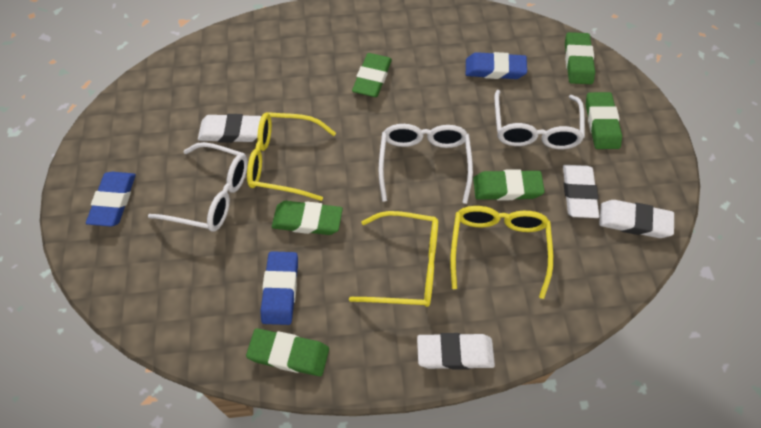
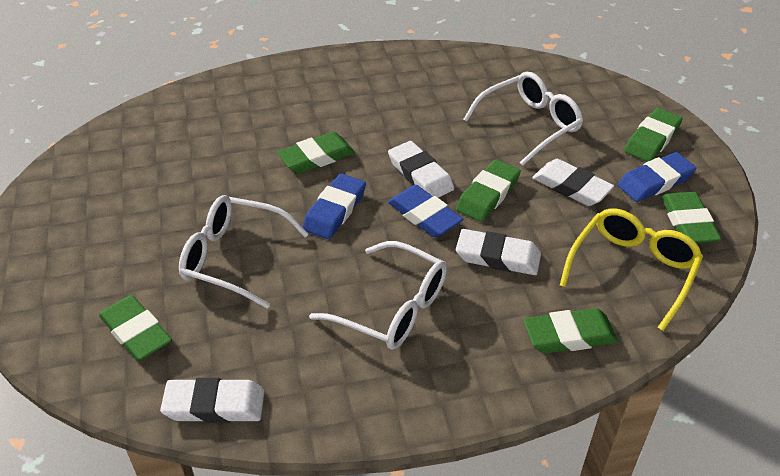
yellow glasses: 3 -> 1

